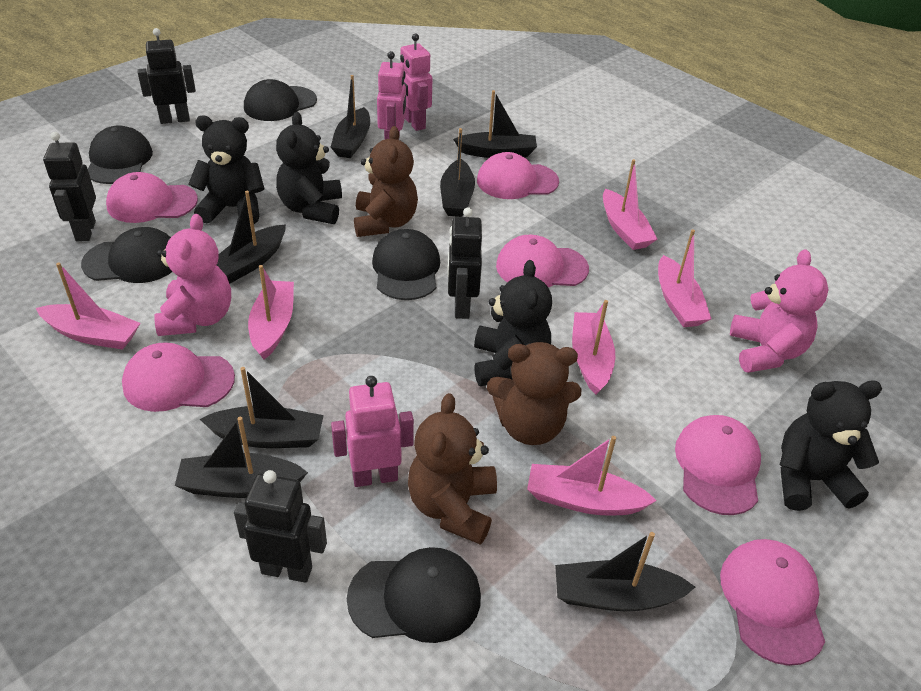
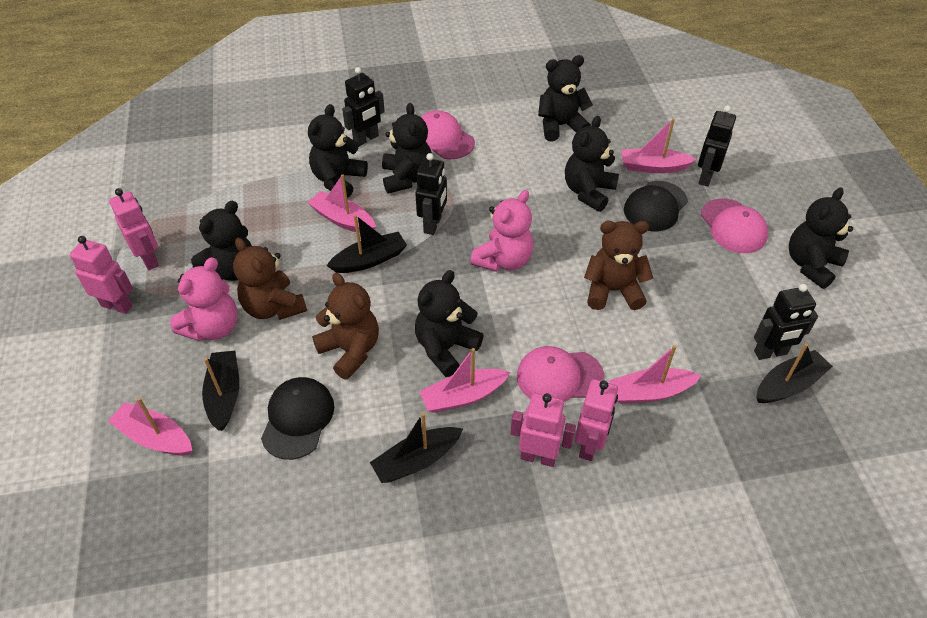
black boat: 7 -> 4
black cap: 5 -> 2
black teddy bear: 4 -> 7
pink boat: 6 -> 5
pink cap: 6 -> 3
pink robot: 3 -> 4

